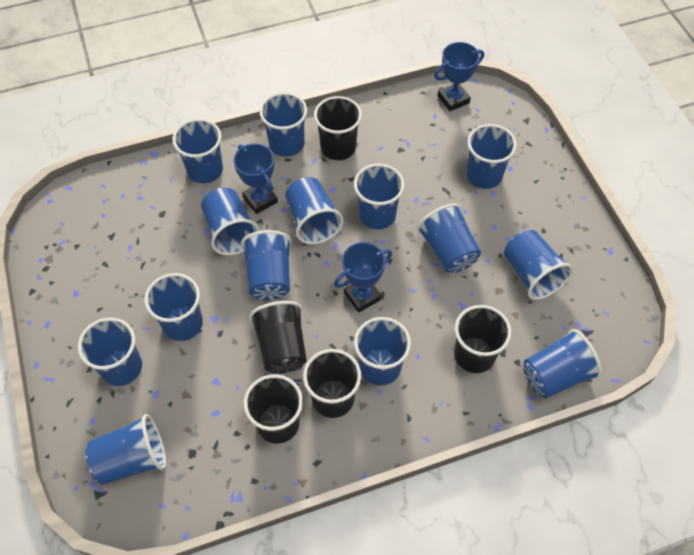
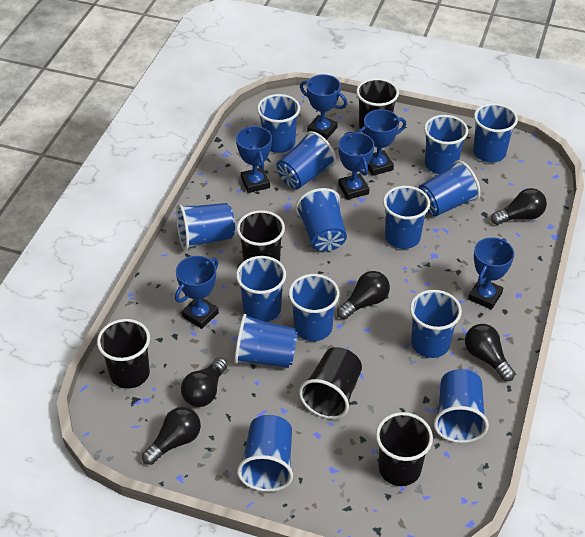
black light bulb: 0 -> 5
blue trophy: 3 -> 6

